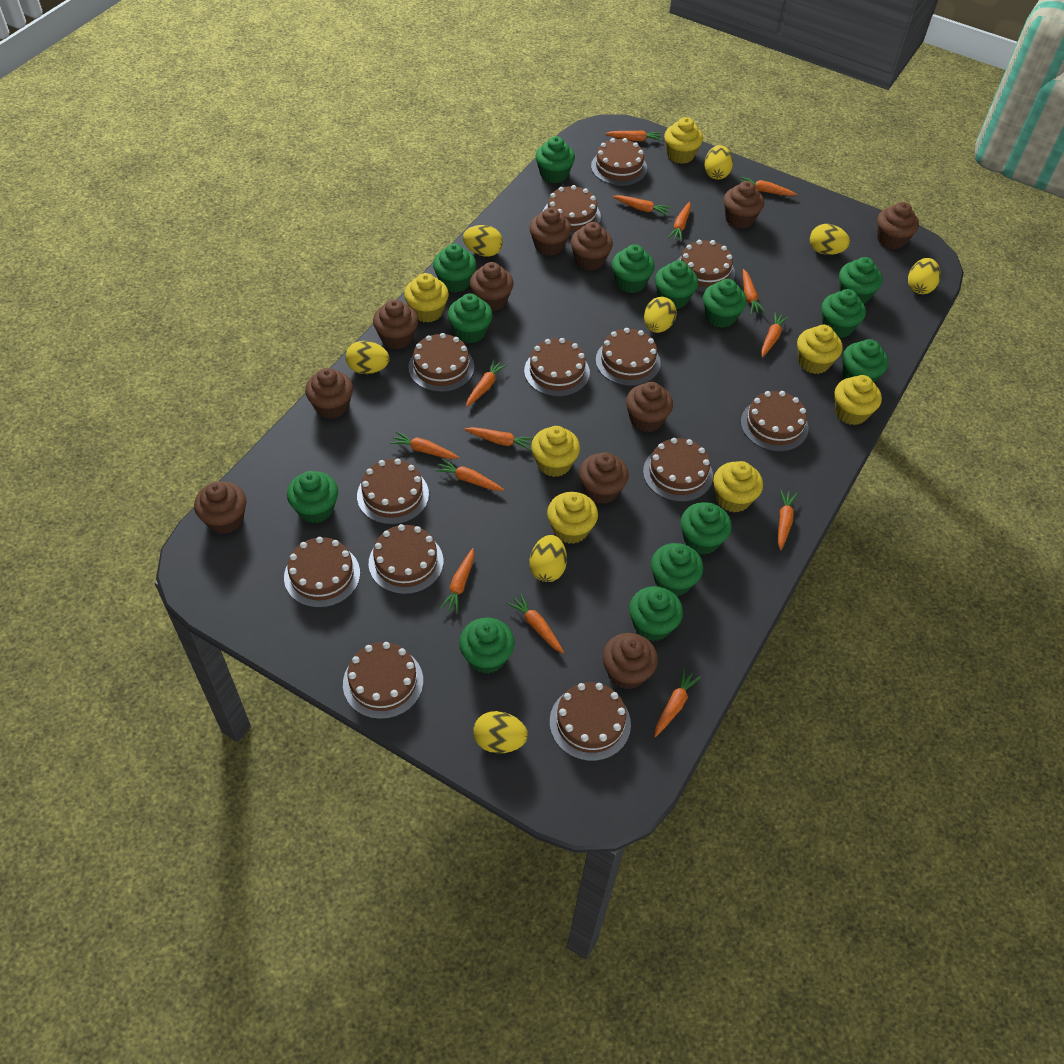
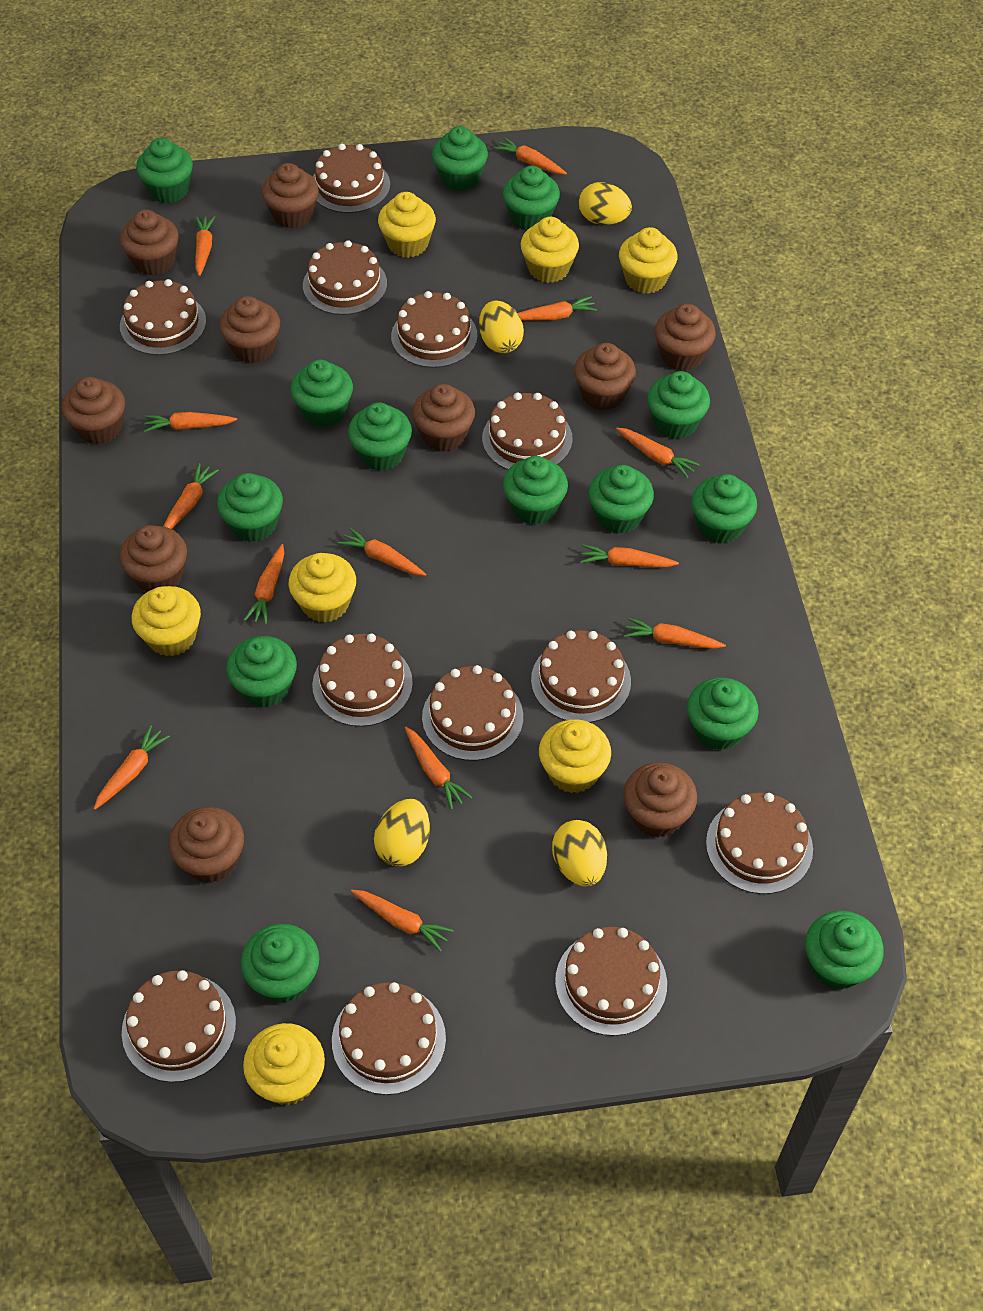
brown cake: 13 -> 12
brown cupcake: 11 -> 10
orange carrot: 14 -> 13
yellow egg: 8 -> 4

